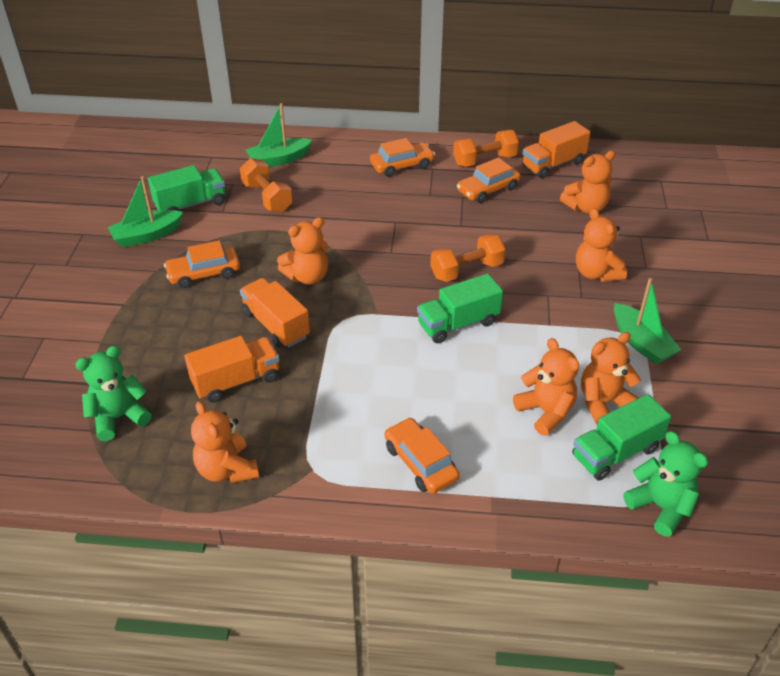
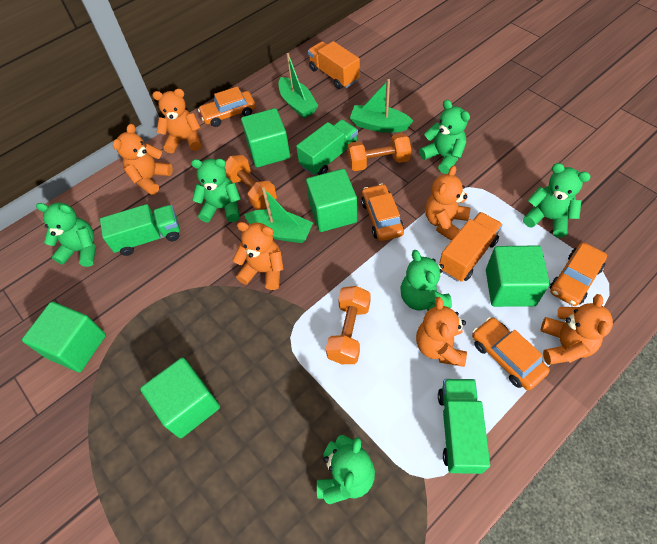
green cube: 0 -> 5
green teddy bear: 2 -> 6
orange truck: 3 -> 2

